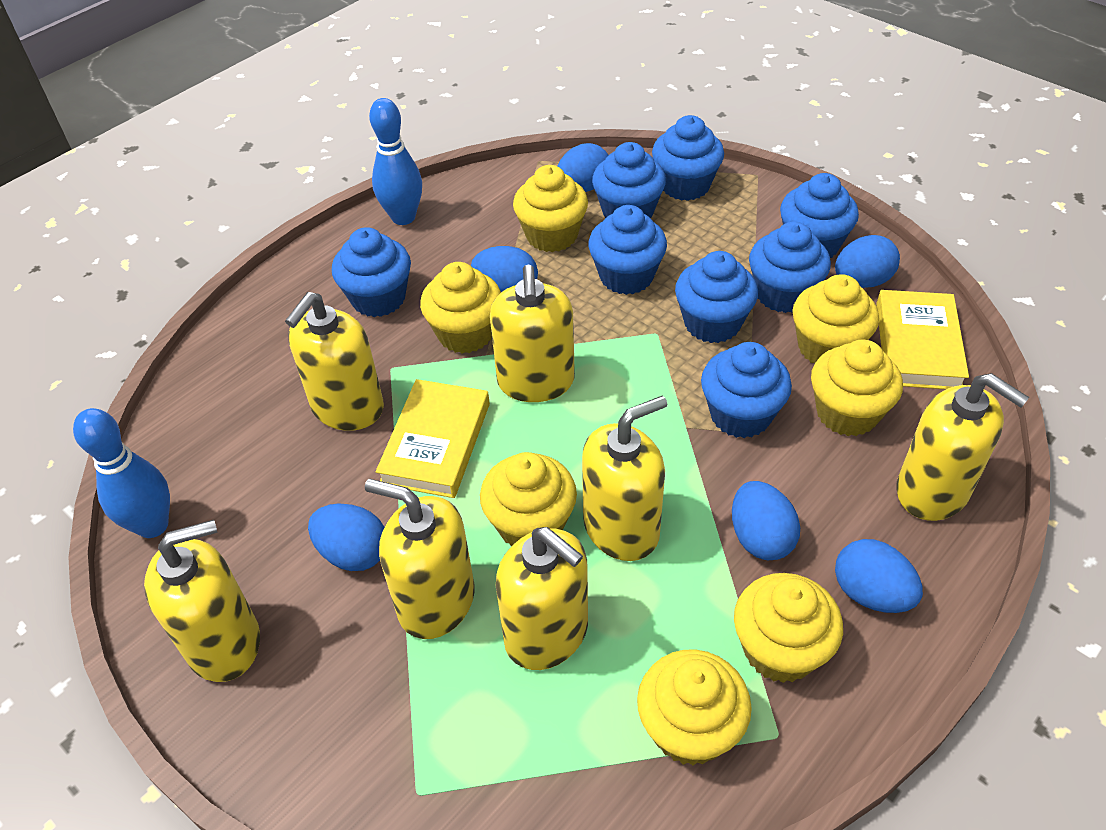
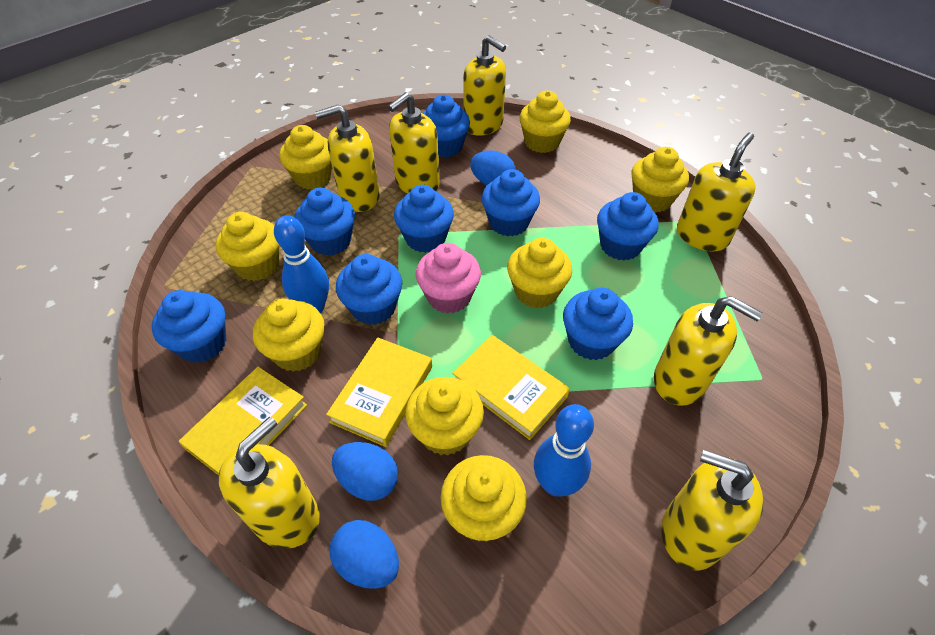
blue egg: 6 -> 3
pink cupcake: 0 -> 1
yellow book: 2 -> 3
yellow cupcake: 7 -> 8

